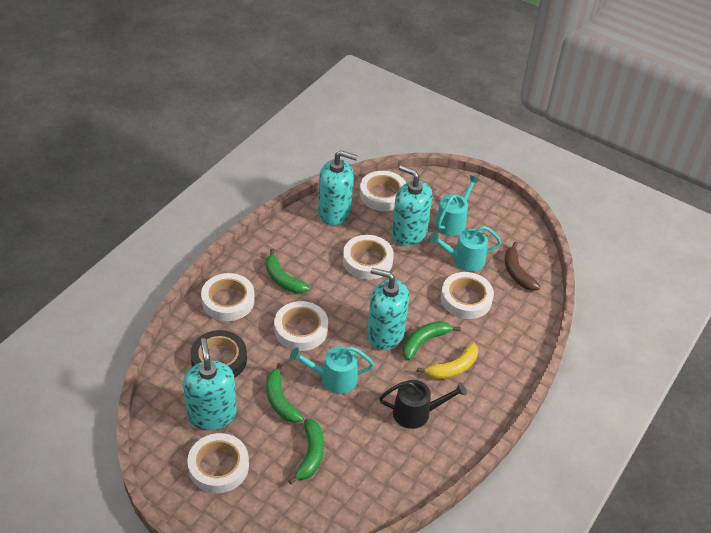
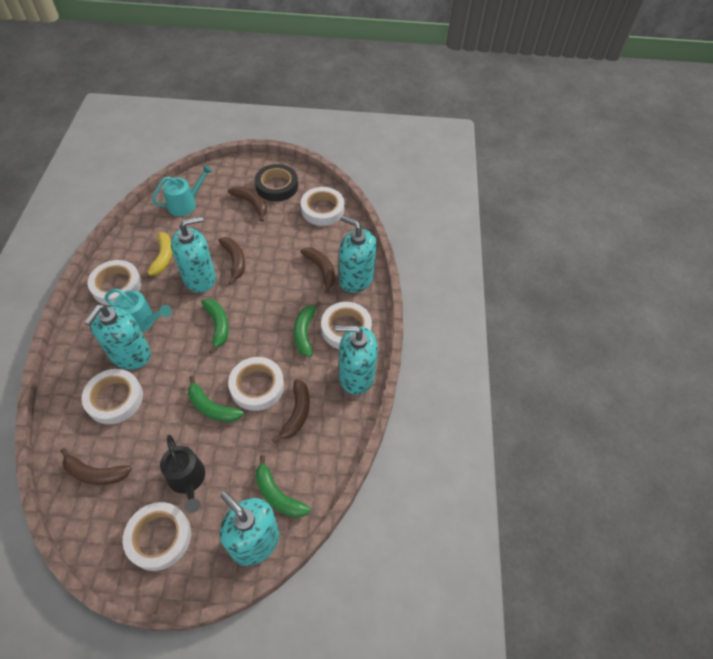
brown banana: 1 -> 5
turquoise soap dispenser: 4 -> 5
turquoise watering can: 3 -> 2

